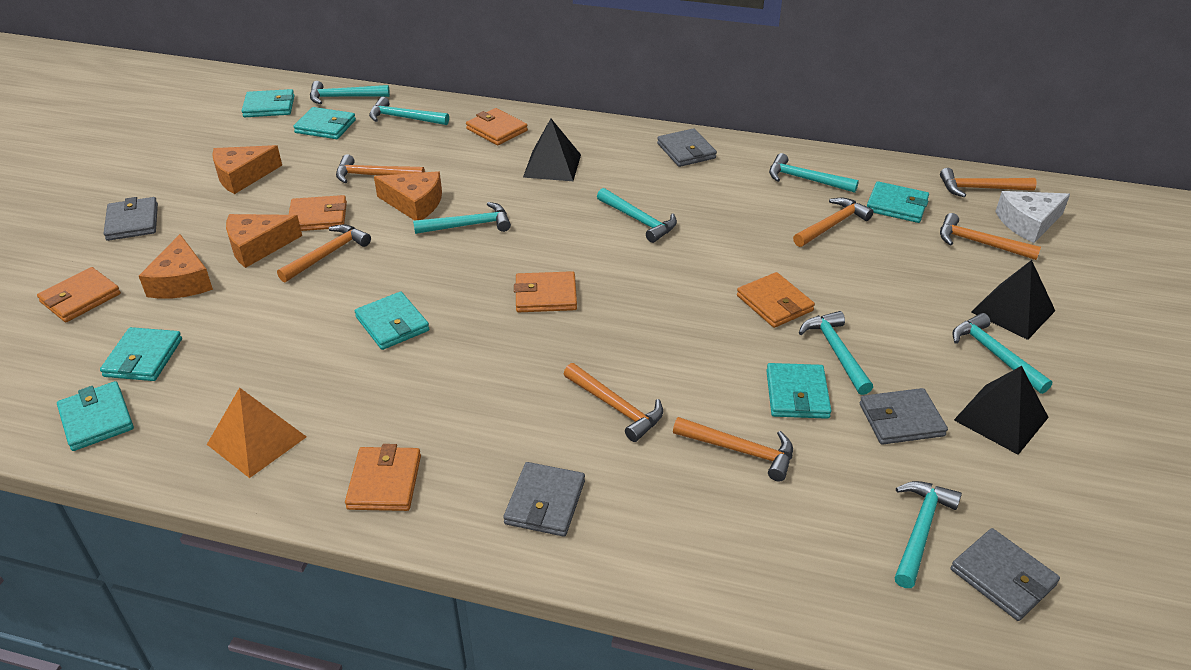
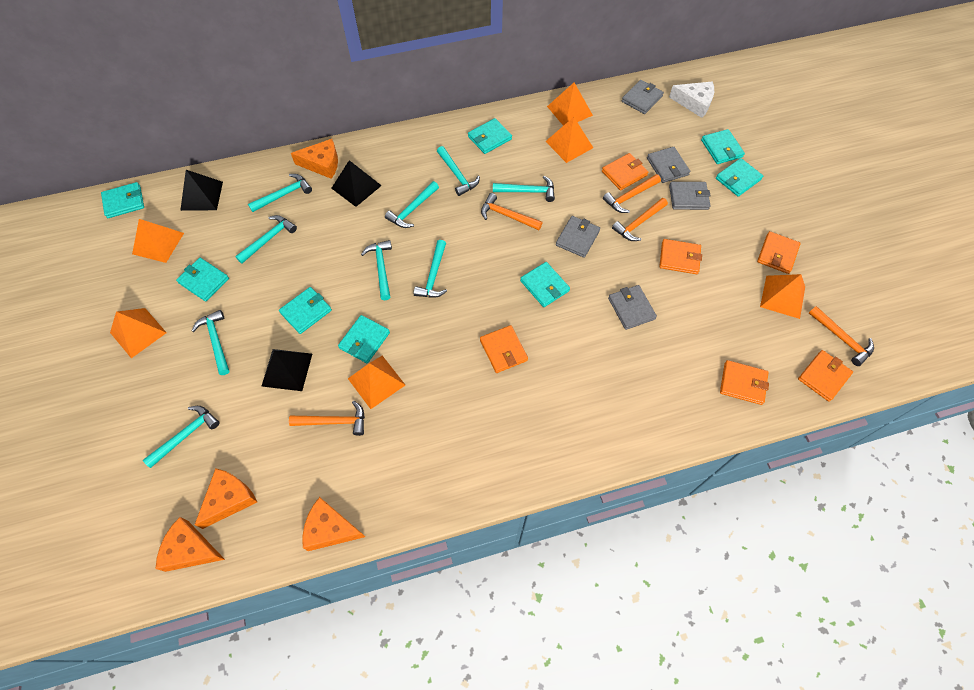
orange hammer: 7 -> 5
orange pyramid: 1 -> 6
turquoise hammer: 8 -> 9
turquoise wallet: 7 -> 8

